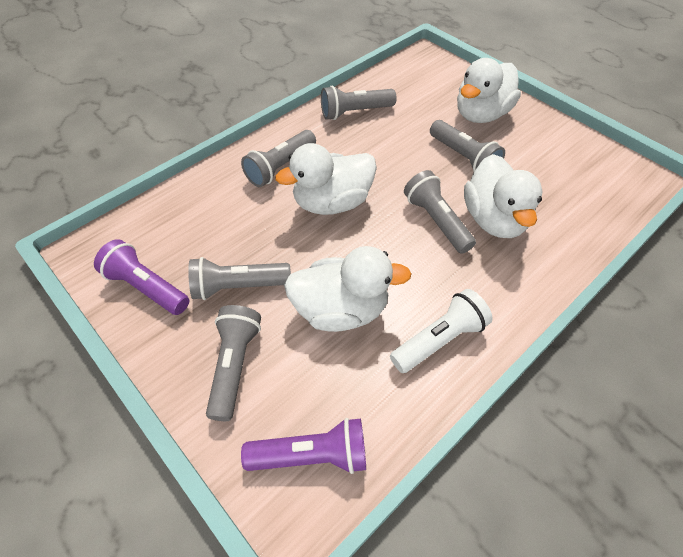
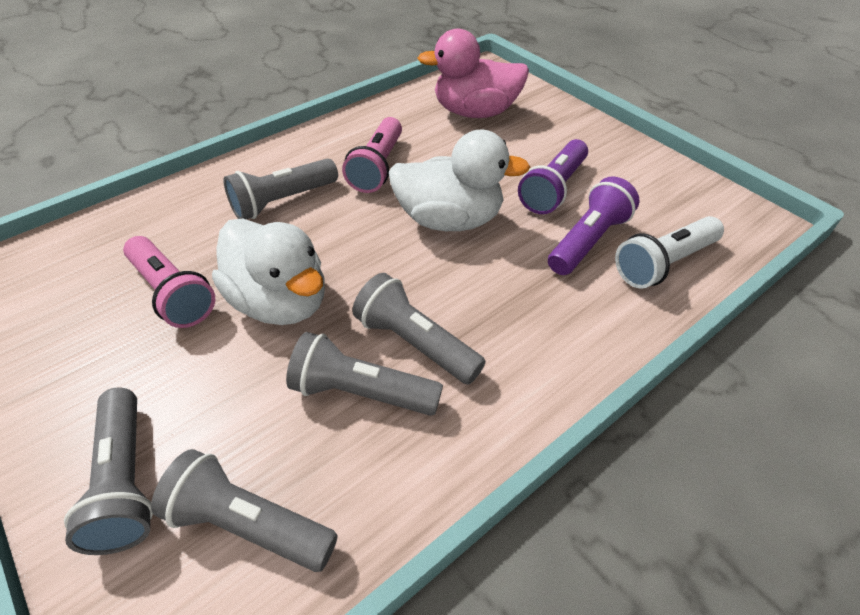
grey flashlight: 6 -> 5
pink duck: 0 -> 1
pink flashlight: 0 -> 2
white duck: 4 -> 2

